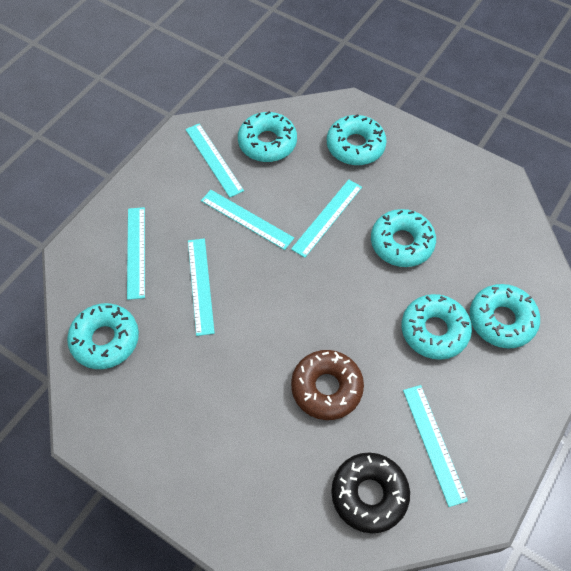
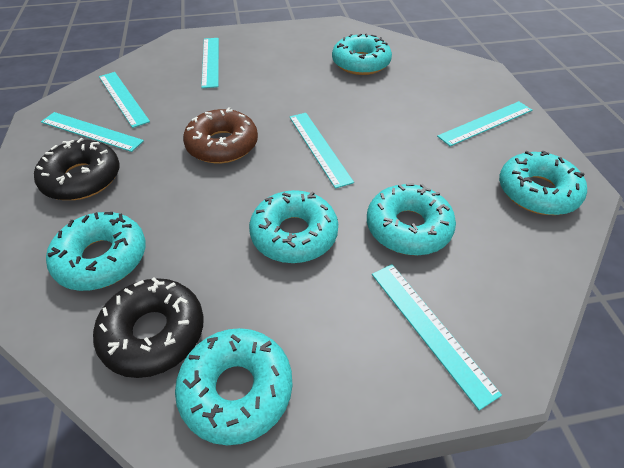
black donut: 1 -> 2

